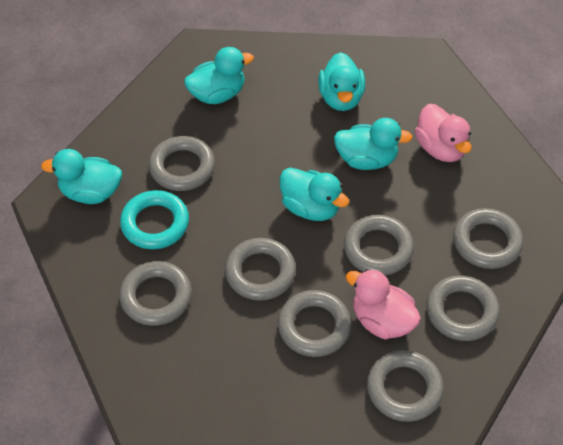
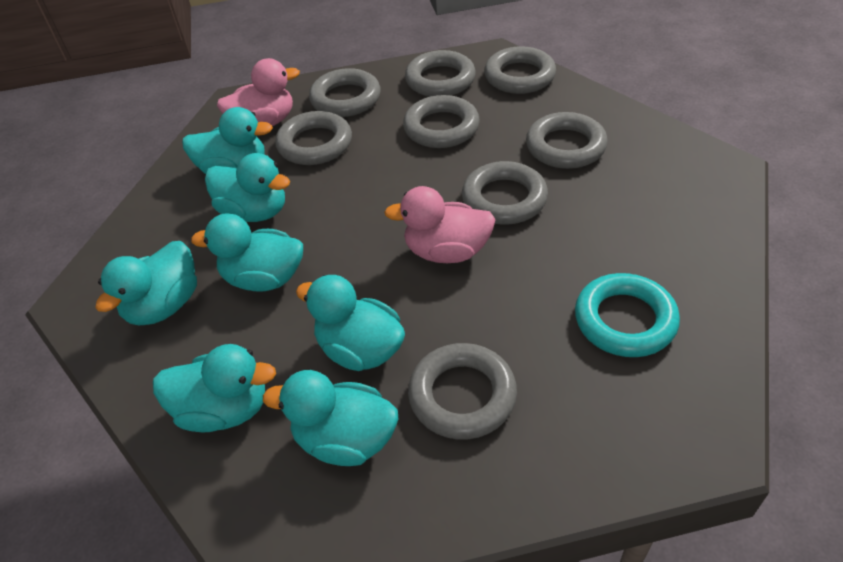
turquoise duck: 5 -> 7

